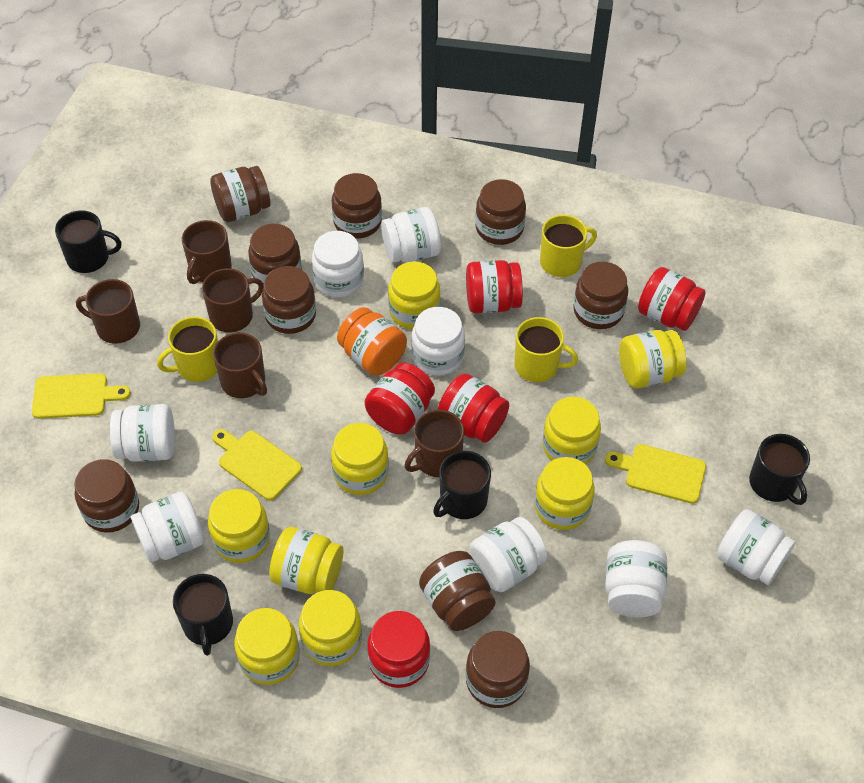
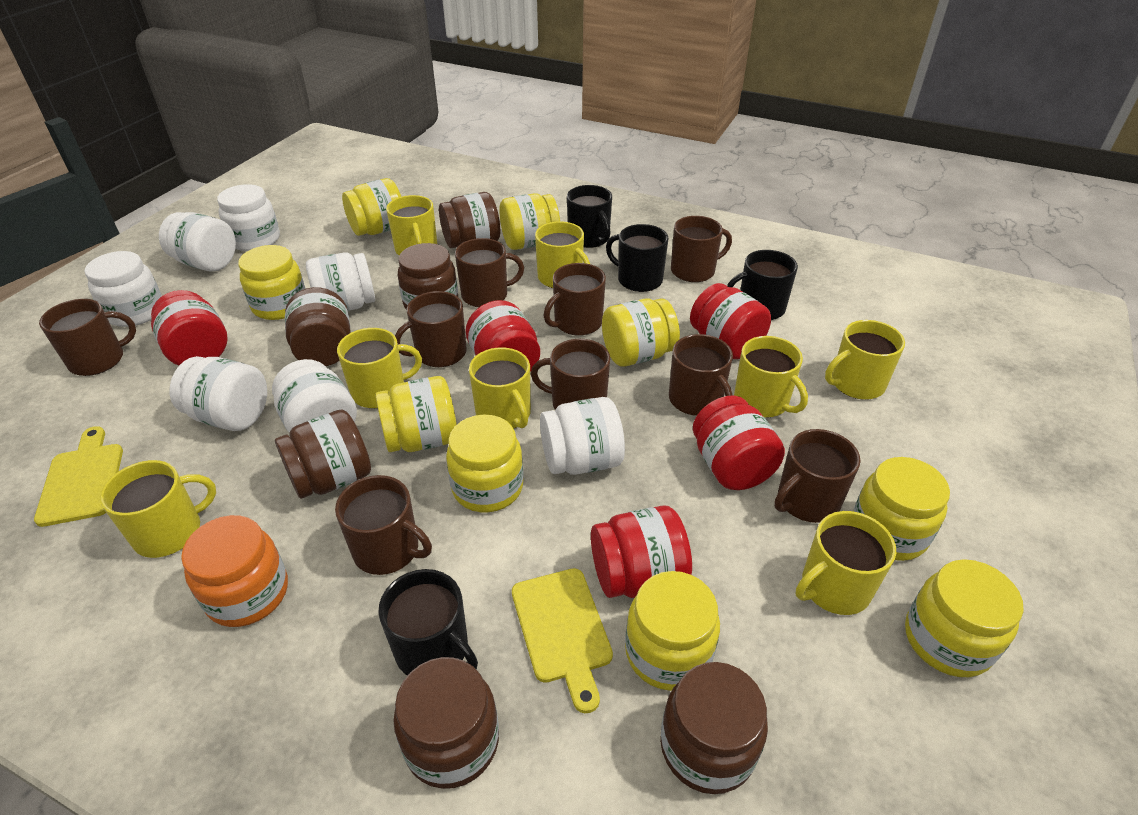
brown jar: 9 -> 6
brown mug: 5 -> 9
white jar: 8 -> 7
yellow cutting board: 3 -> 2
yellow mug: 3 -> 8

